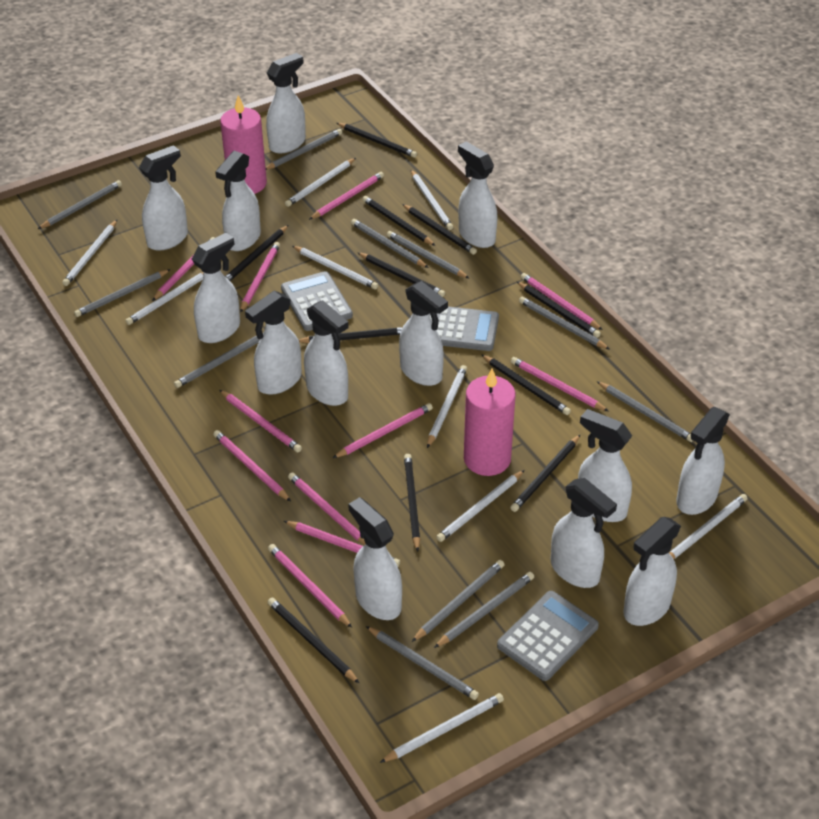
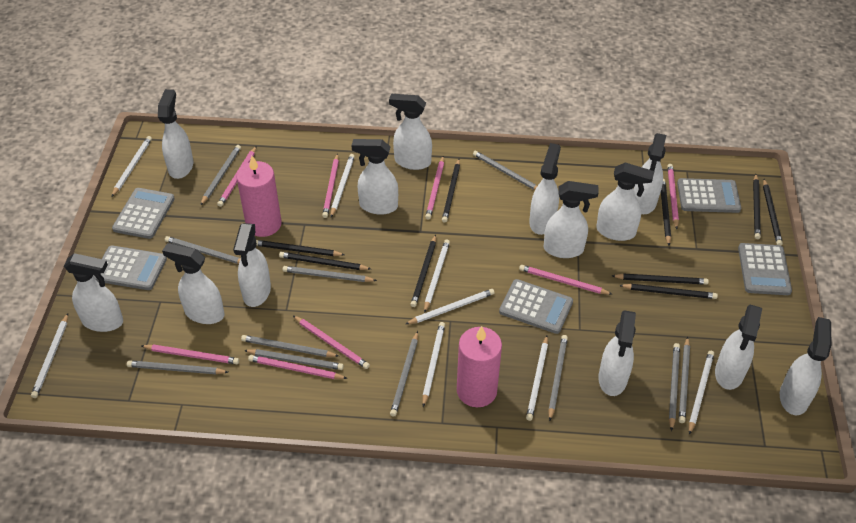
black pencil: 11 -> 9
grey calculator: 3 -> 5
pink pencil: 11 -> 8
white pencil: 9 -> 8

